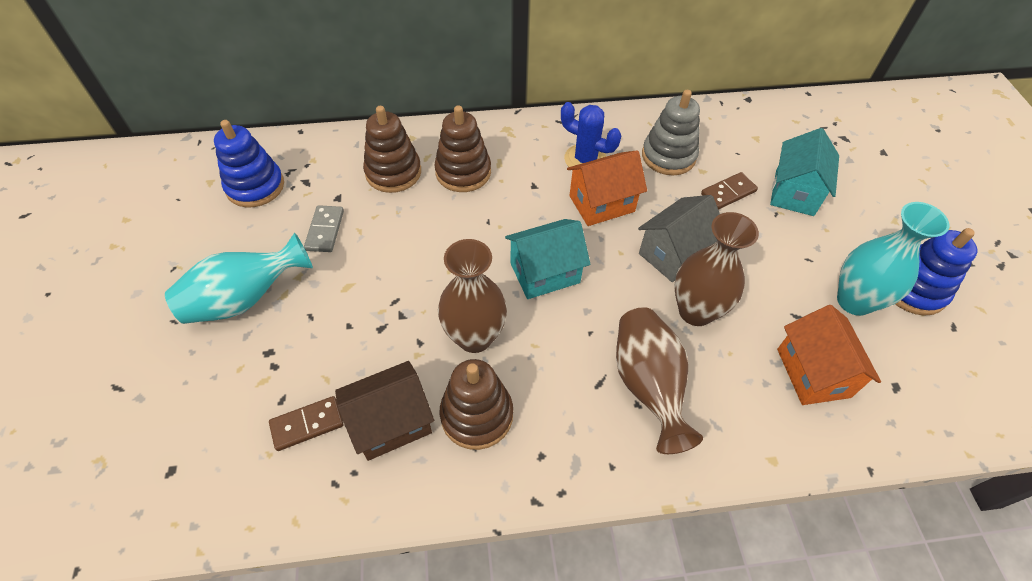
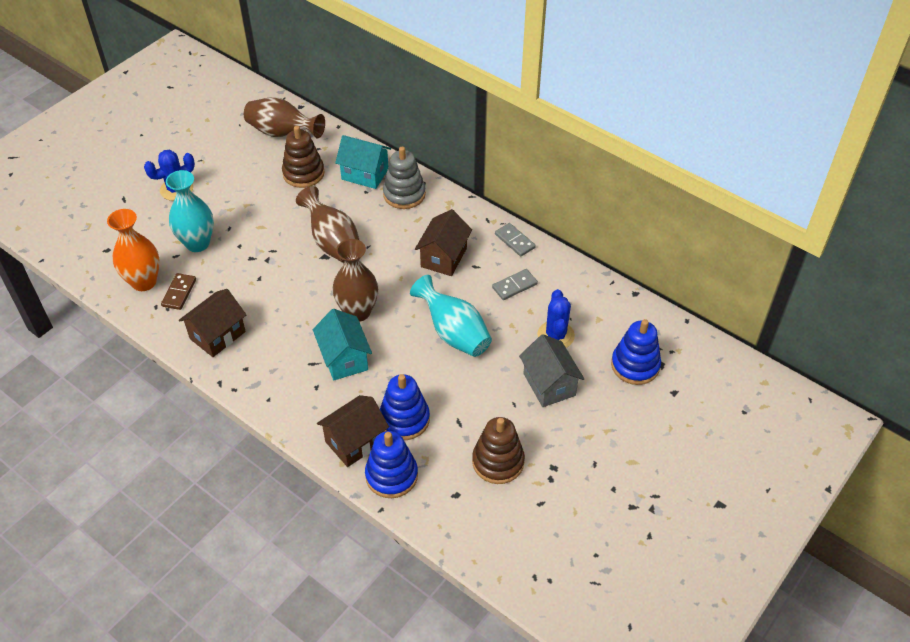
blue cactus: 1 -> 2
blue stacking toy: 2 -> 3
brown domino: 2 -> 1
brown house: 1 -> 3
brown stacking toy: 3 -> 2
grey domino: 1 -> 2
orange house: 2 -> 0
orange vase: 0 -> 1

